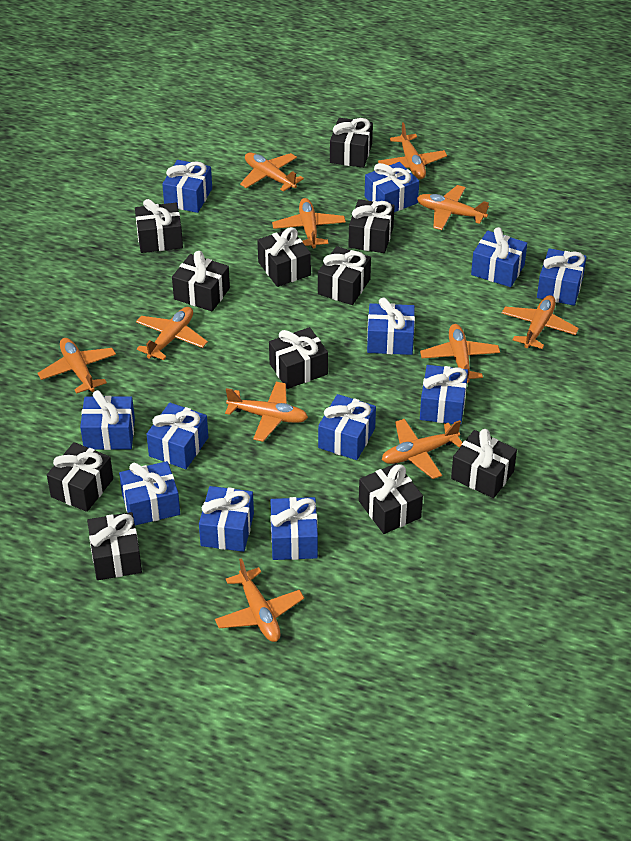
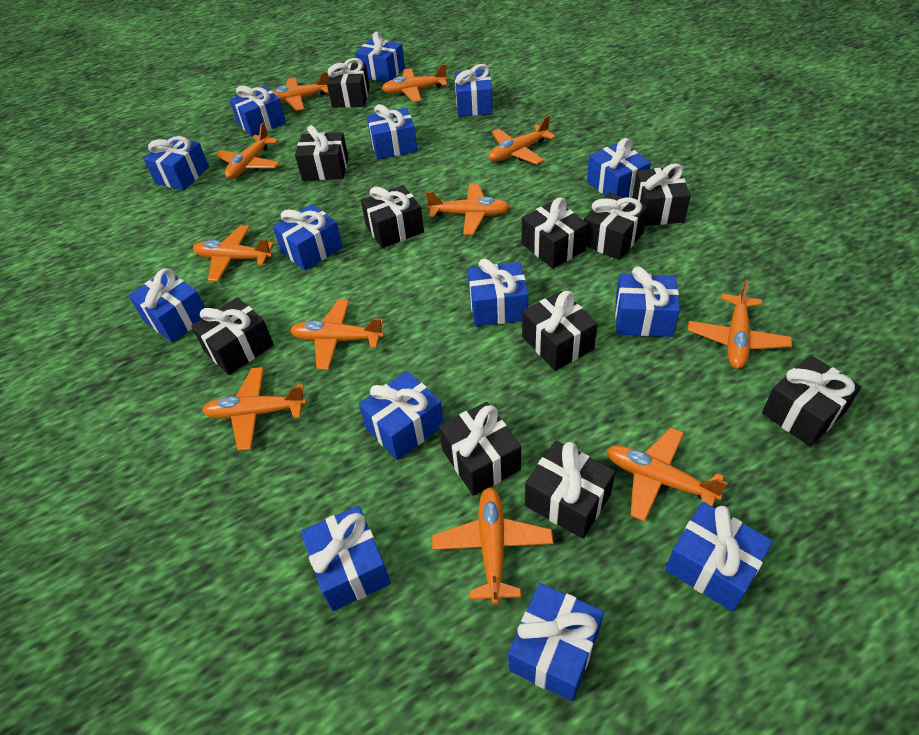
blue gift: 12 -> 14

